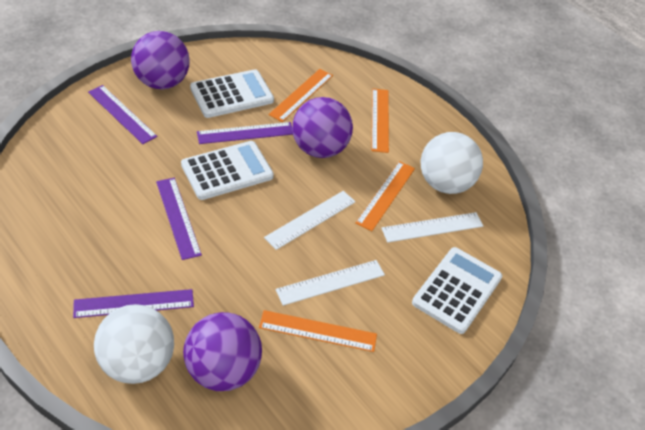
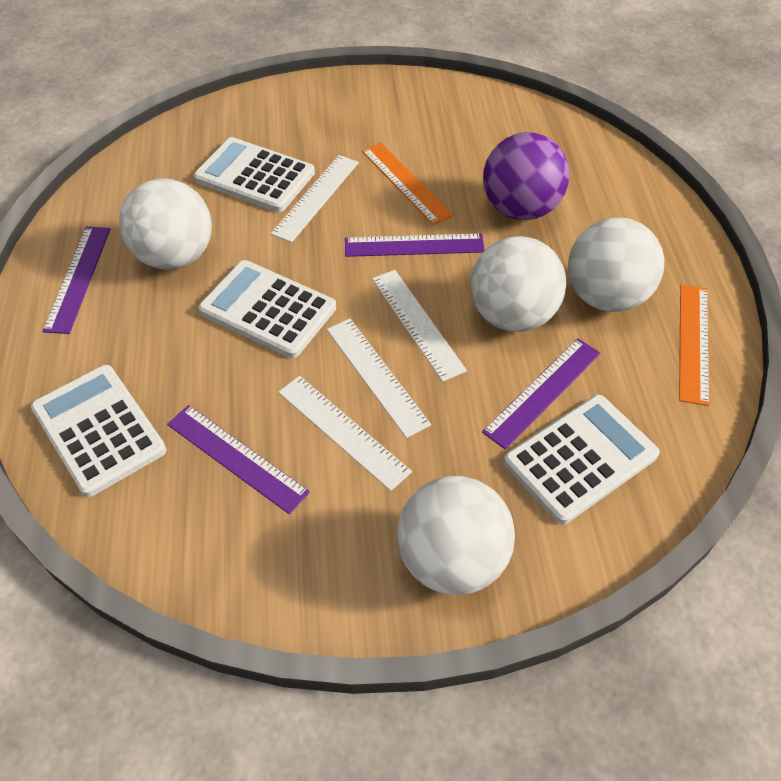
orange ruler: 4 -> 2
purple ball: 3 -> 1
white ball: 2 -> 4
white calculator: 3 -> 4
white ruler: 3 -> 4

